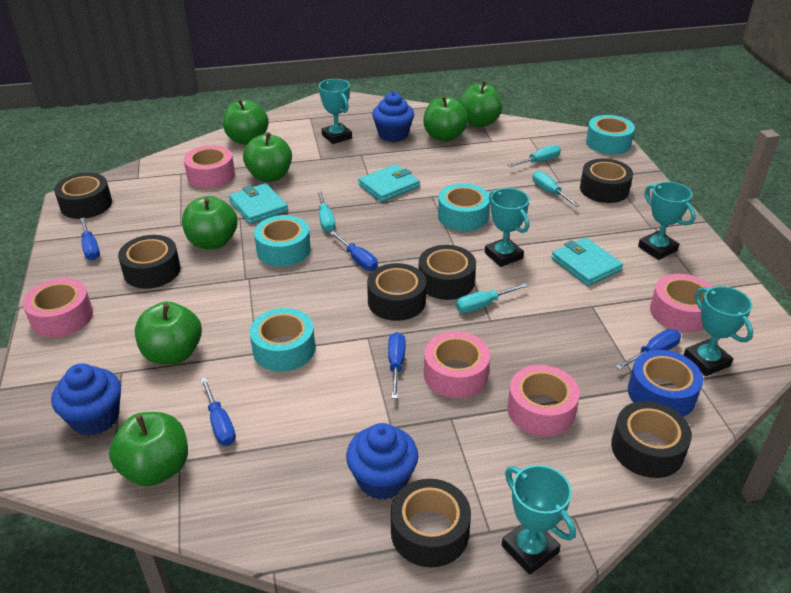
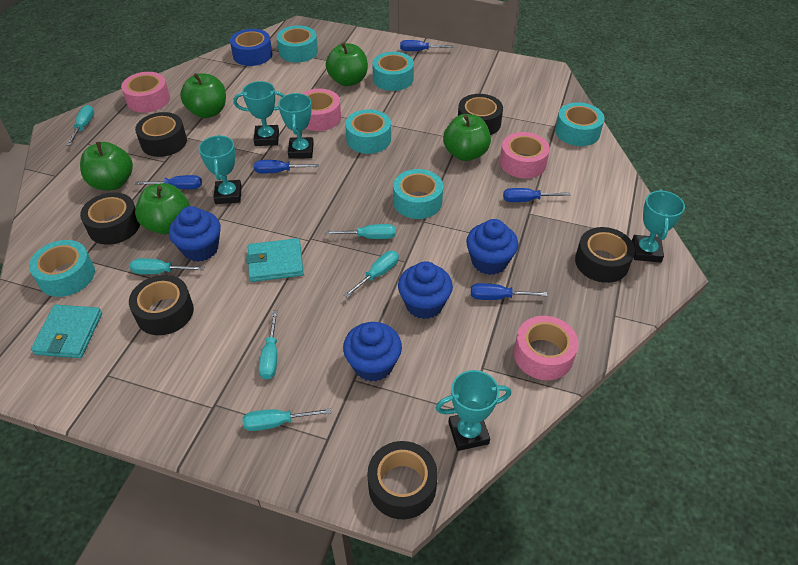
black tape: 7 -> 6
blue cupcake: 3 -> 4
green apple: 7 -> 5
pink tape: 5 -> 4
turquoise screwdriver: 4 -> 6
turquoise tape: 4 -> 6
turquoise wallet: 3 -> 2

